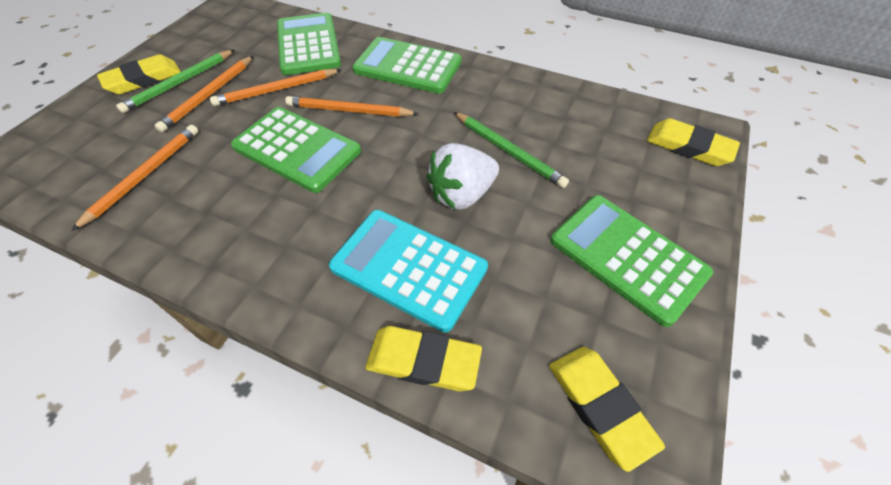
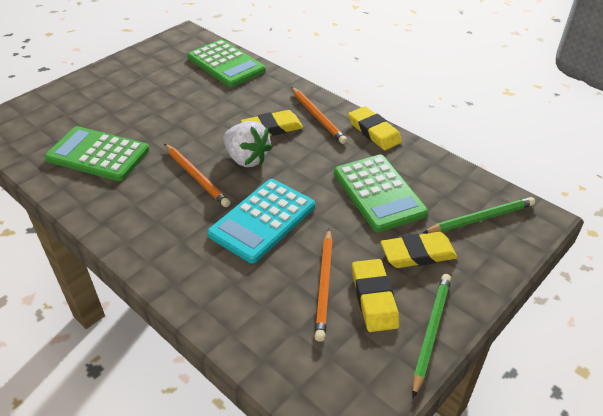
green calculator: 4 -> 3
orange pencil: 4 -> 3

